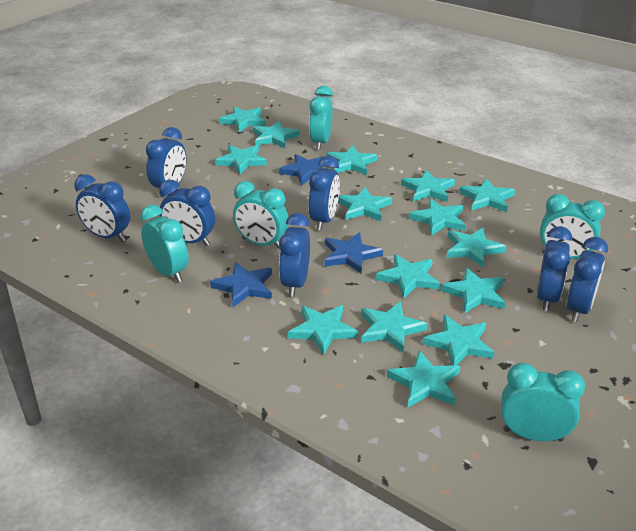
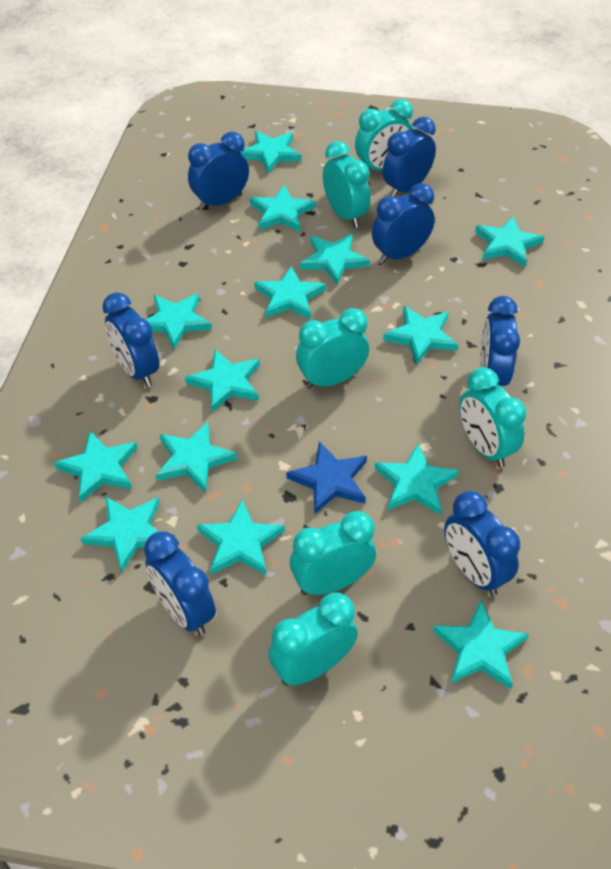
blue star: 3 -> 1
turquoise clock: 5 -> 6
turquoise star: 15 -> 14

